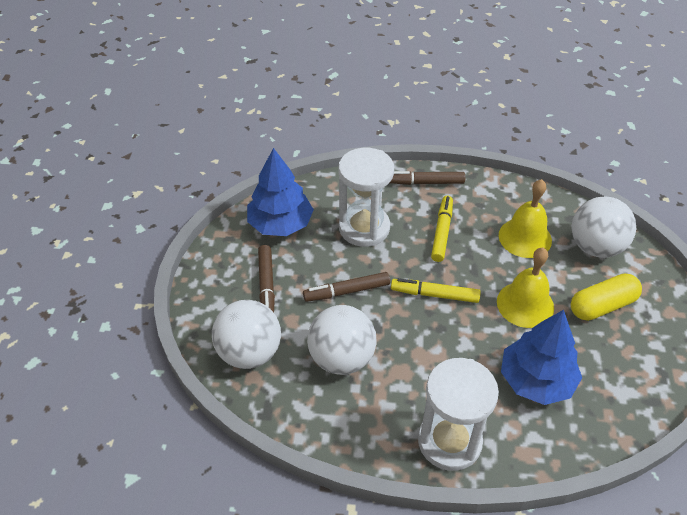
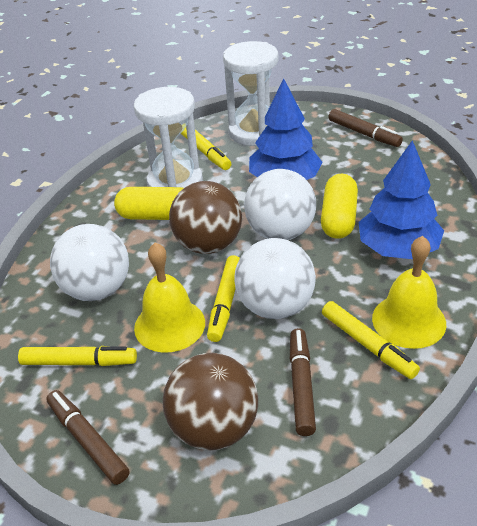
brown ball: 0 -> 2
yellow capsule: 1 -> 2
yellow marker: 2 -> 4

